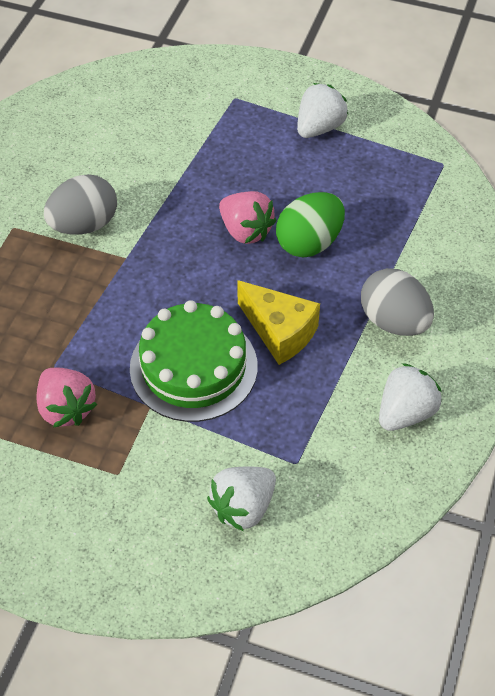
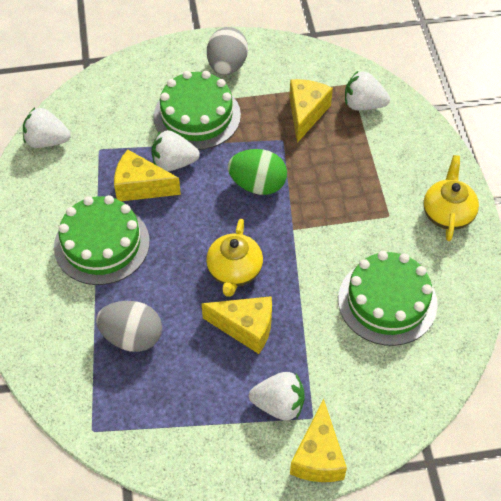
green cake: 1 -> 3
pink strawberry: 2 -> 0
white strawberry: 3 -> 4
yellow cheese: 1 -> 4
yellow teapot: 0 -> 2

